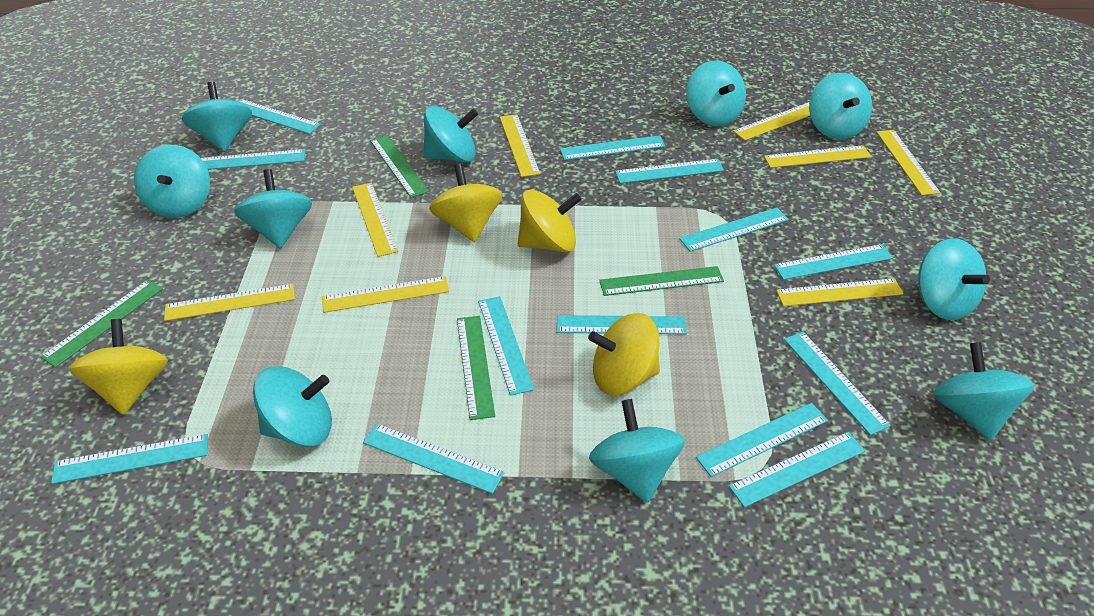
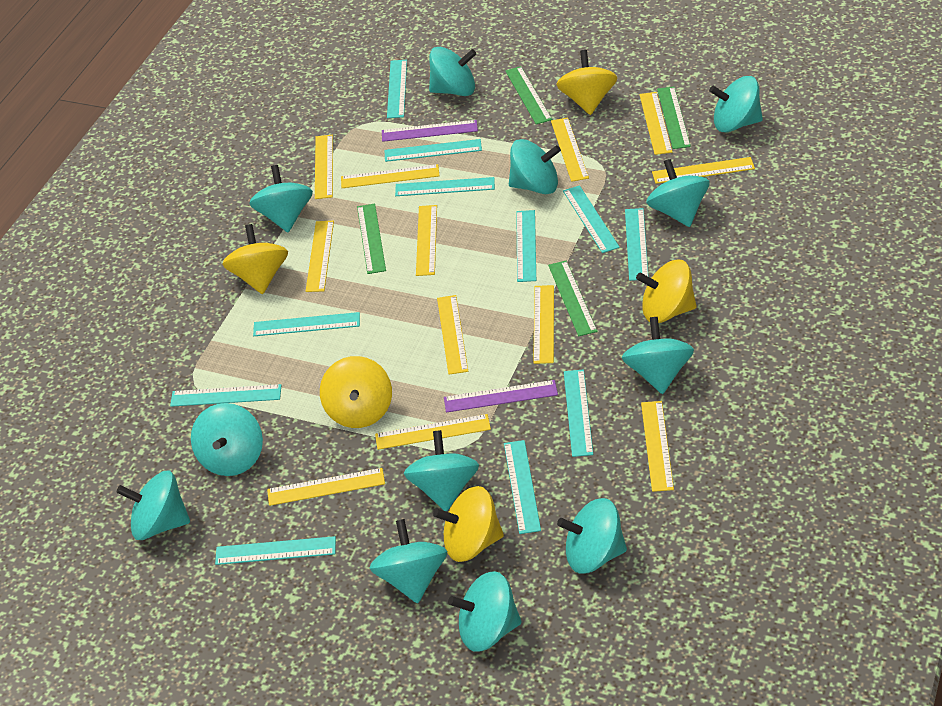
purple ruler: 0 -> 2
turquoise ruler: 13 -> 11
turquoise spinning top: 10 -> 12
yellow ruler: 8 -> 12
yellow spinning top: 4 -> 5

